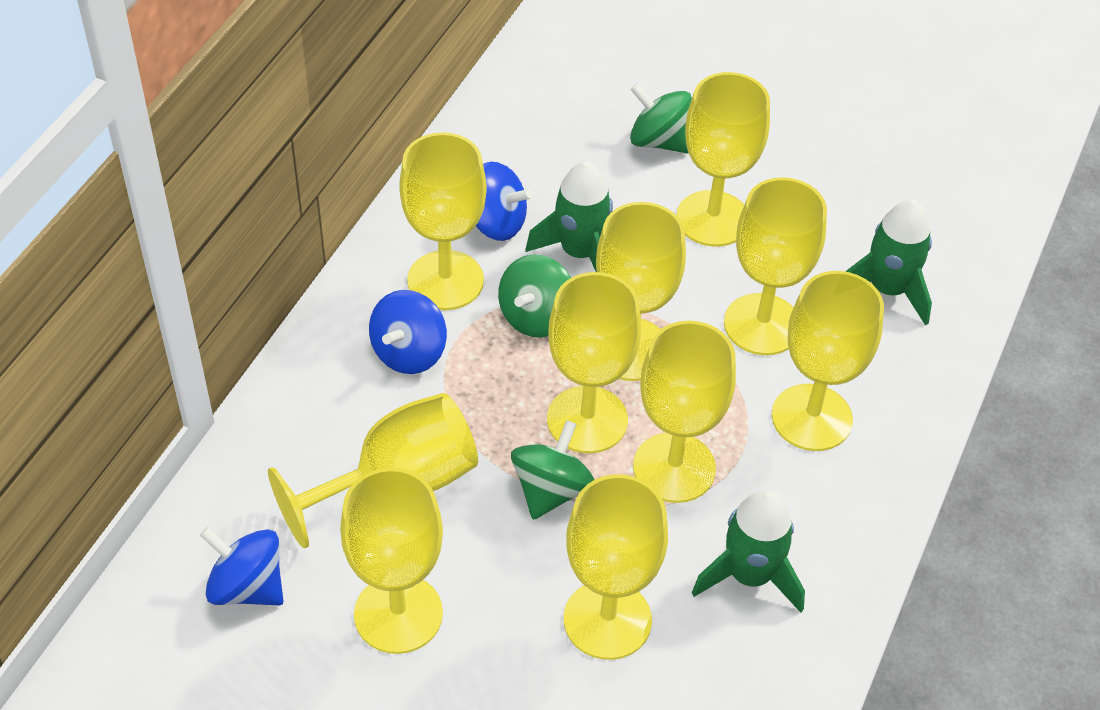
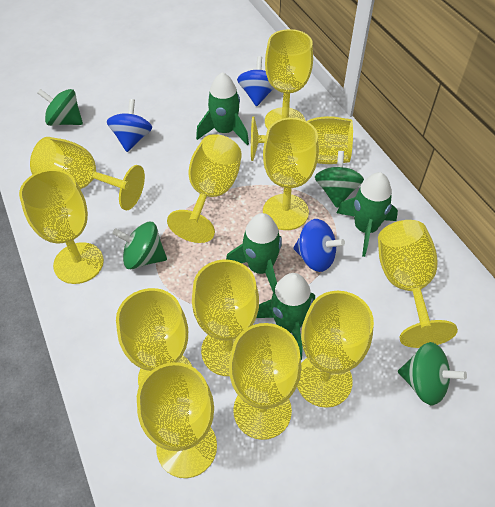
green rocket: 3 -> 4
green spinning top: 3 -> 4
yellow goblet: 10 -> 12

